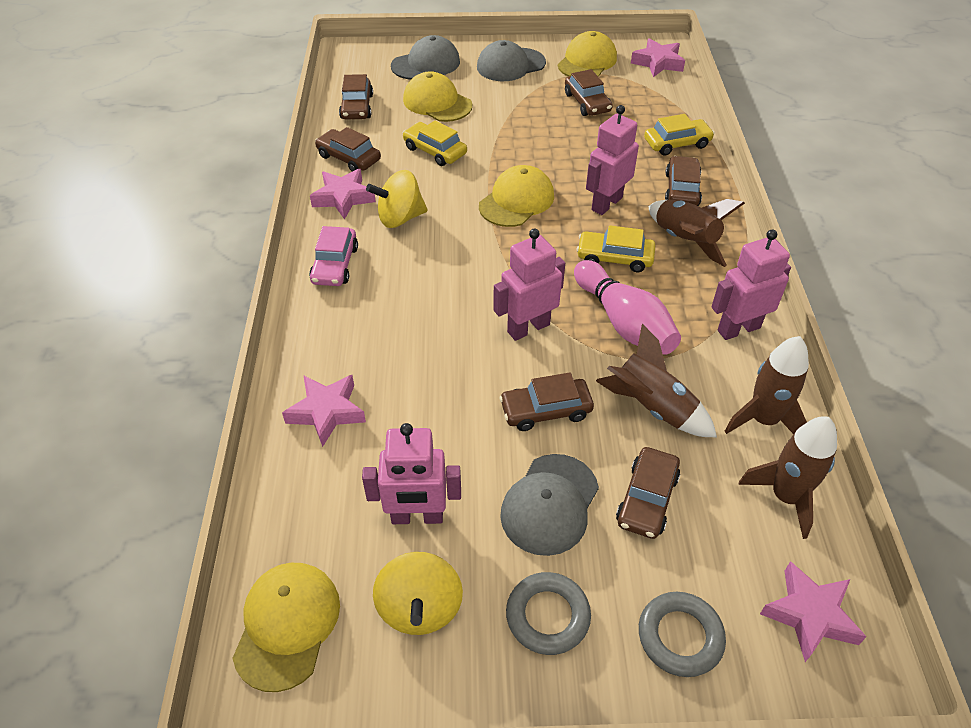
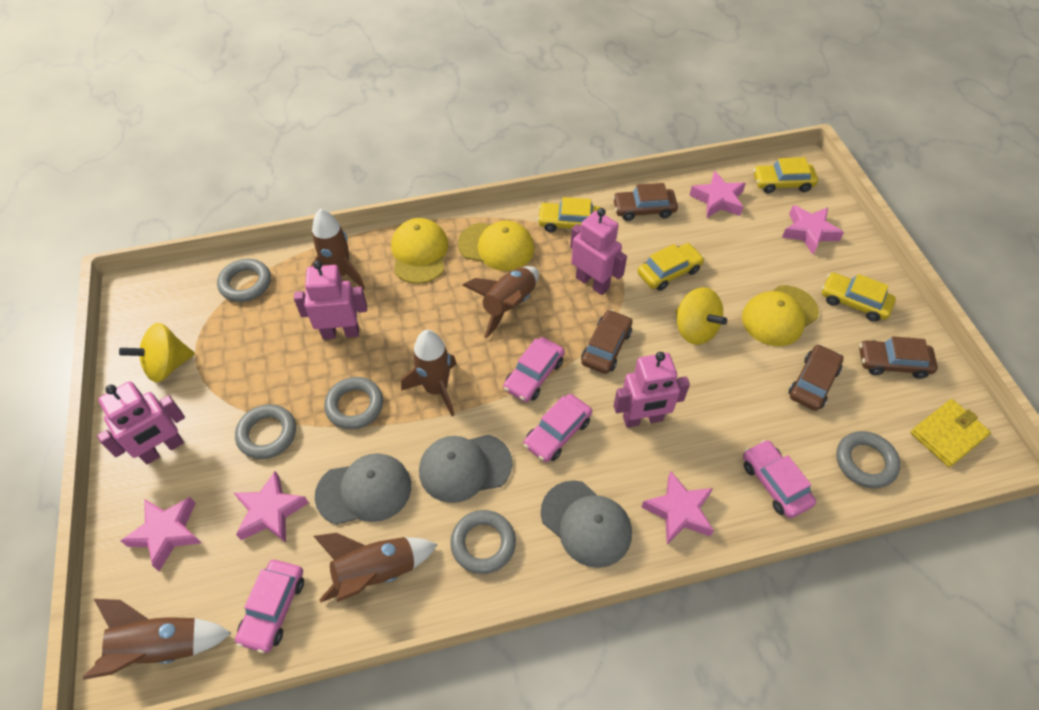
brown car: 6 -> 4
brown rocket: 4 -> 5
grey ring: 2 -> 5
pink bowling pin: 1 -> 0
pink car: 1 -> 4
pink star: 4 -> 5
yellow cap: 4 -> 3
yellow car: 3 -> 4
yellow wallet: 0 -> 1

